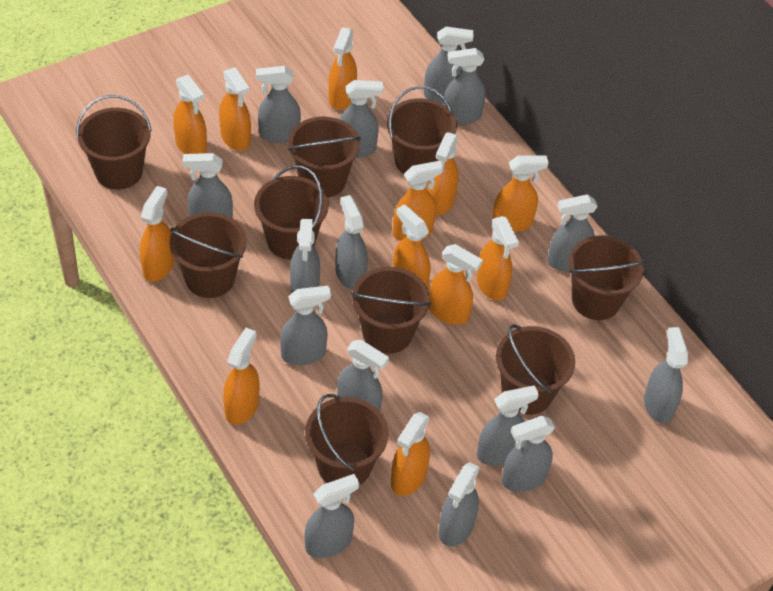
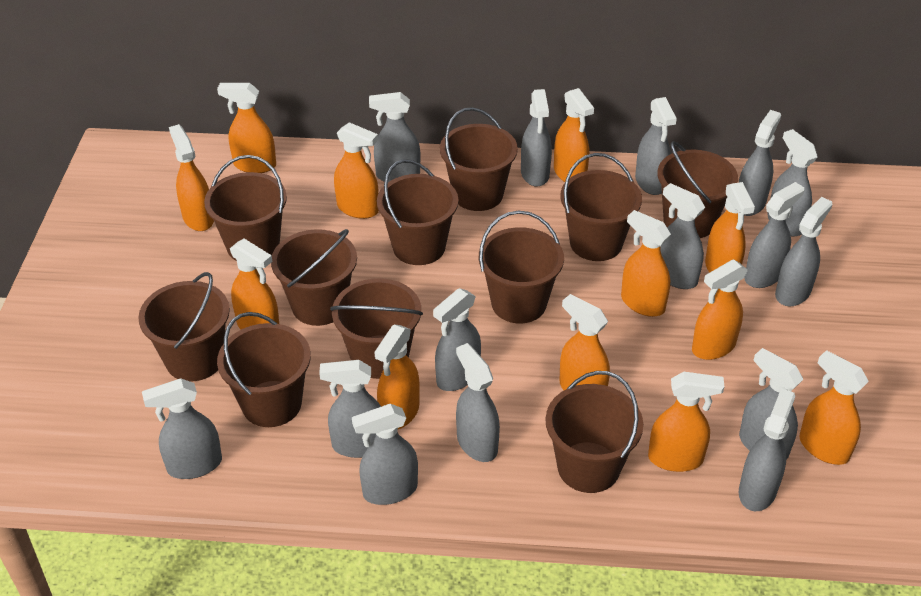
brown bucket: 9 -> 11

